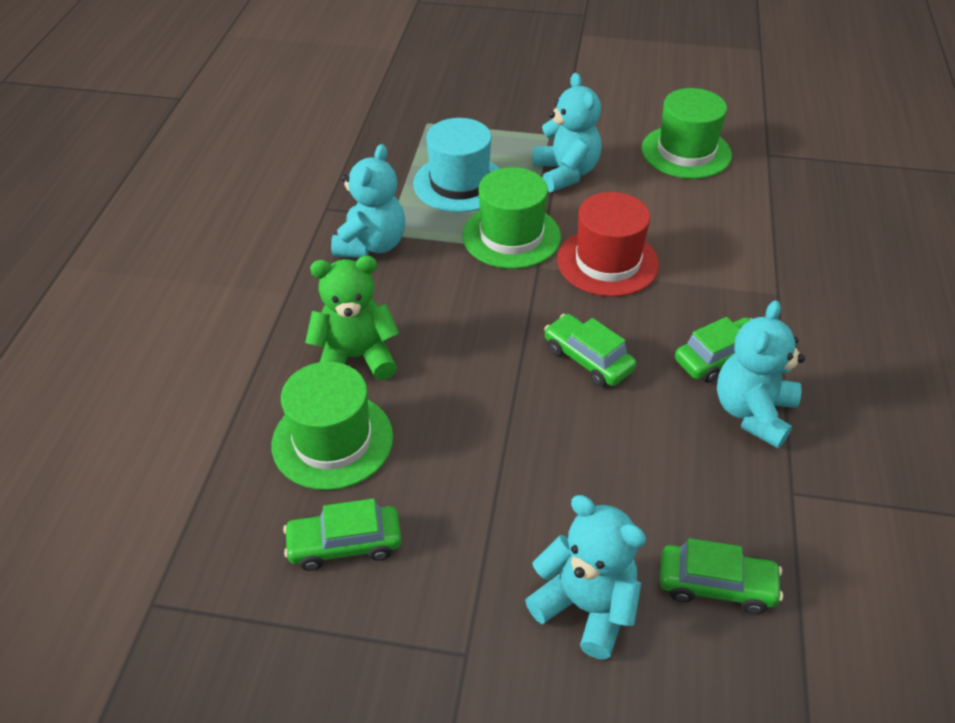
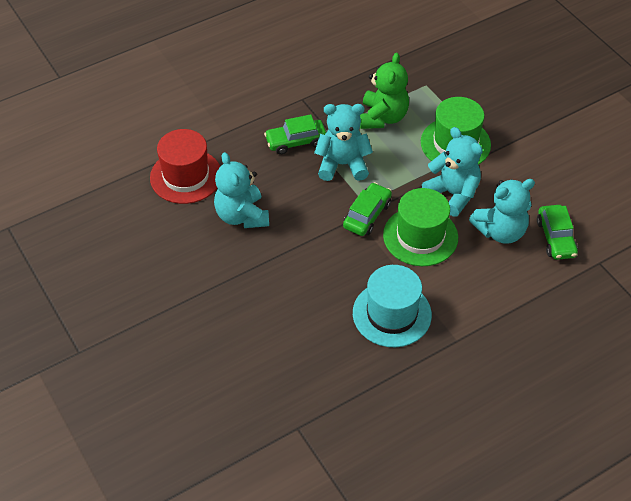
green car: 4 -> 3
green hat: 3 -> 2

